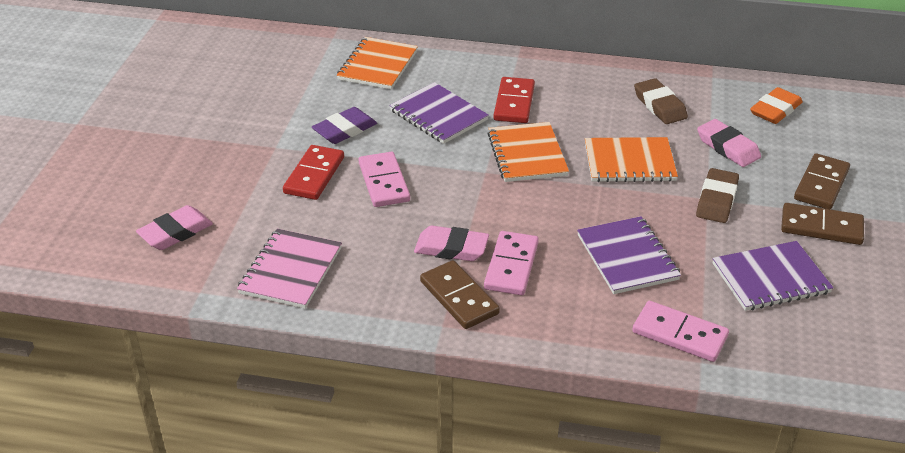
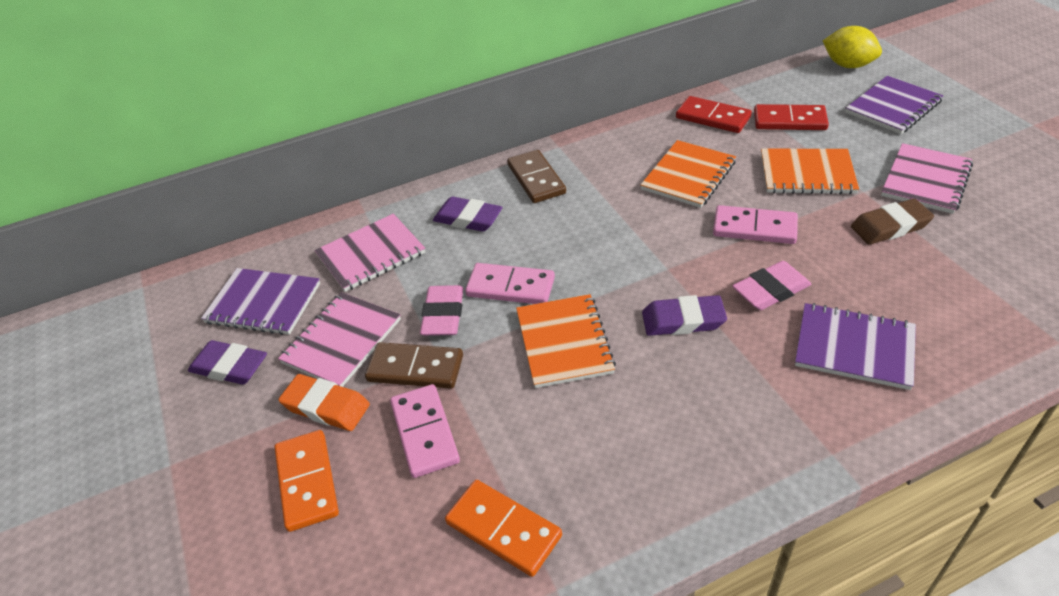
brown domino: 3 -> 2
brown eraser: 2 -> 1
orange domino: 0 -> 2
pink eraser: 3 -> 2
pink notebook: 1 -> 3
purple eraser: 1 -> 3
yellow lemon: 0 -> 1

